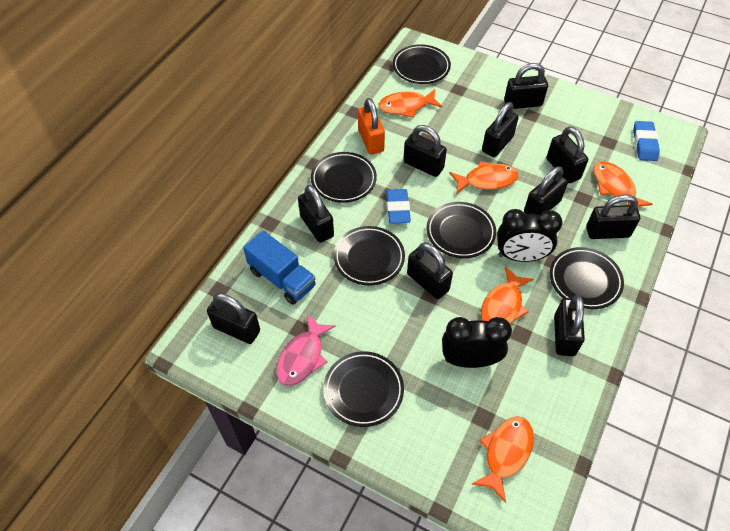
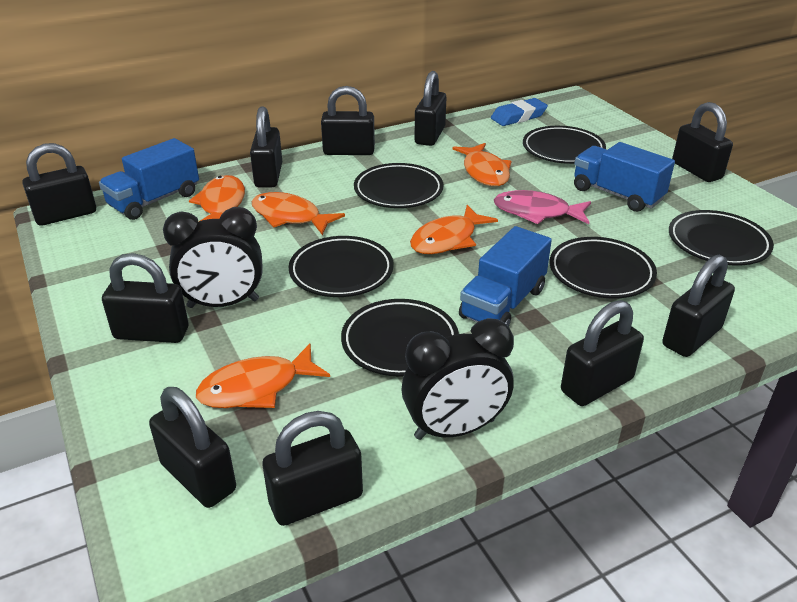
blue eraser: 2 -> 1
blue truck: 1 -> 3
orange padlock: 1 -> 0

